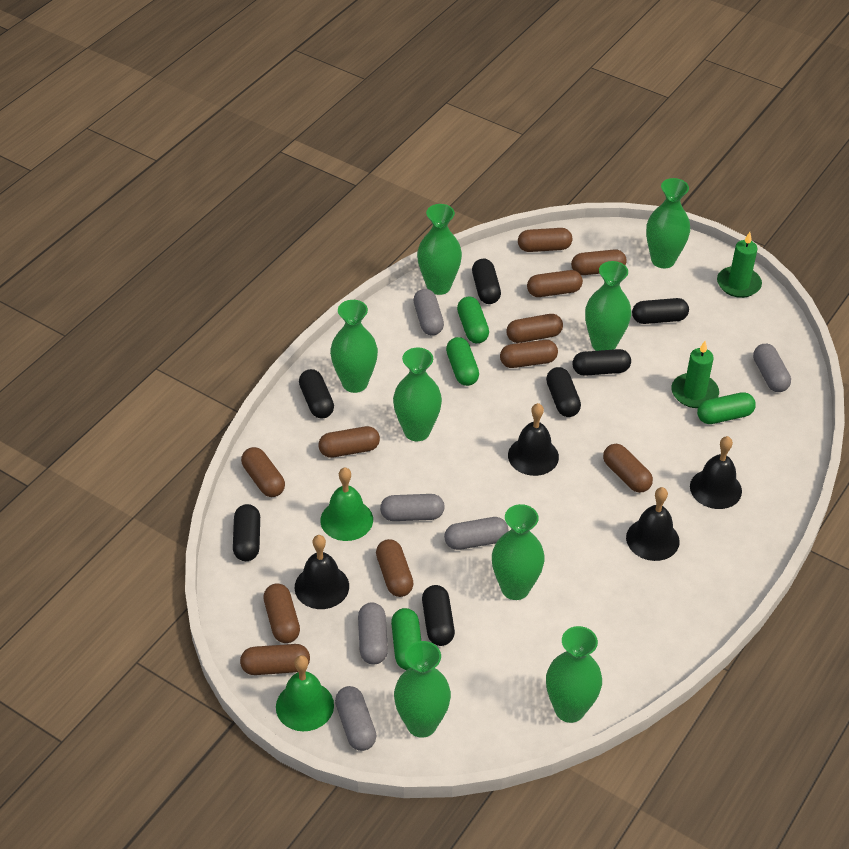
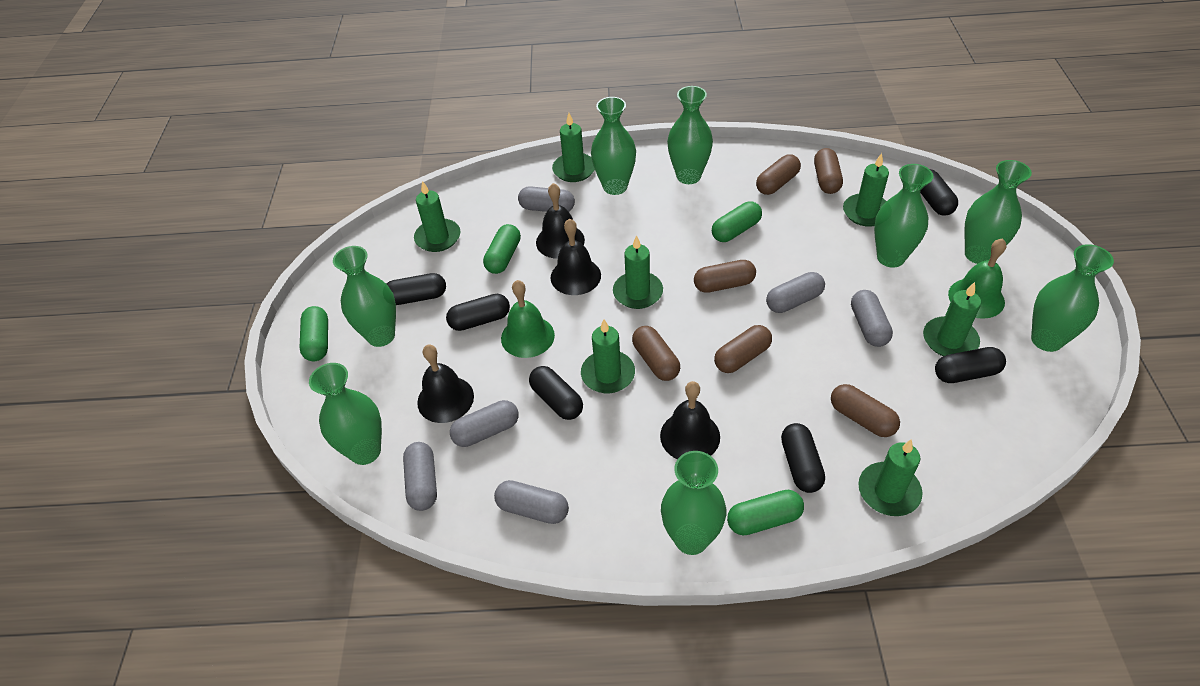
black capsule: 7 -> 6
brown capsule: 11 -> 6
green candle: 2 -> 7

